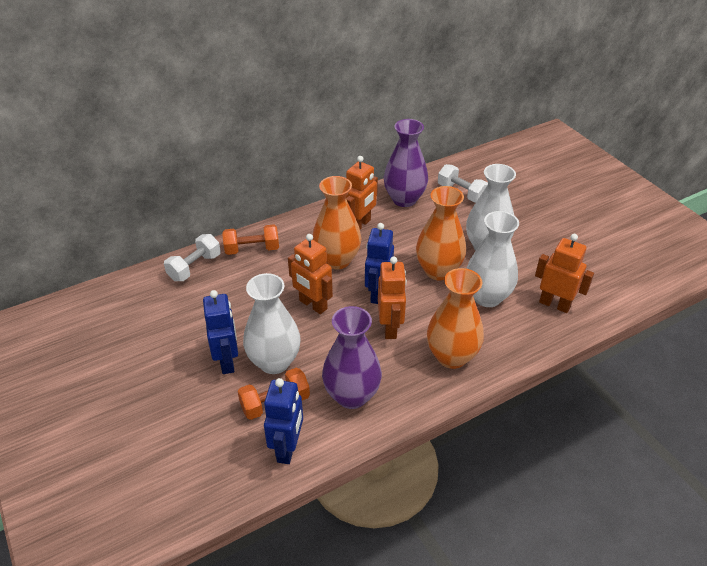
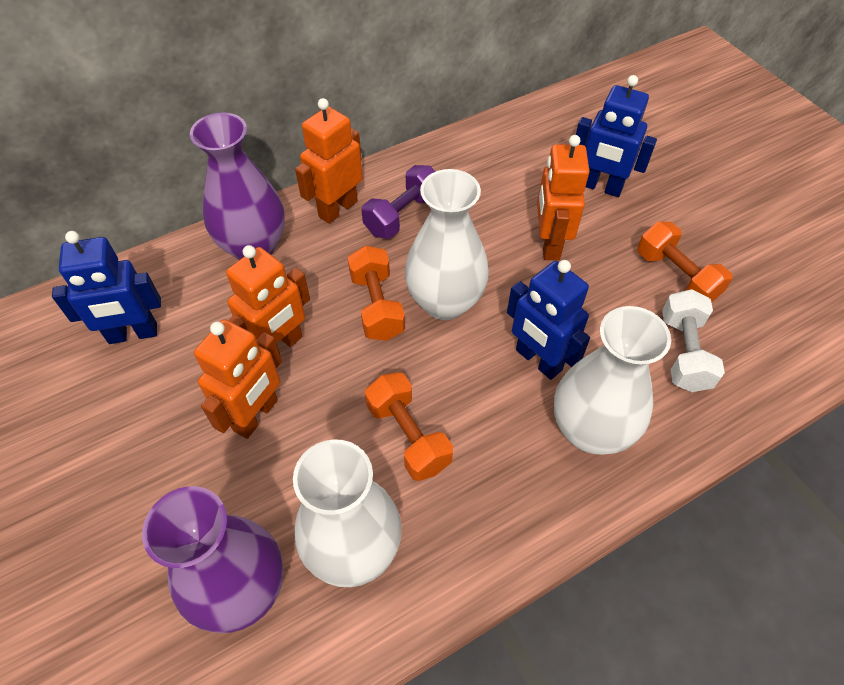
orange dumbbell: 2 -> 3
orange vase: 3 -> 0
purple dumbbell: 0 -> 1
white dumbbell: 2 -> 1

